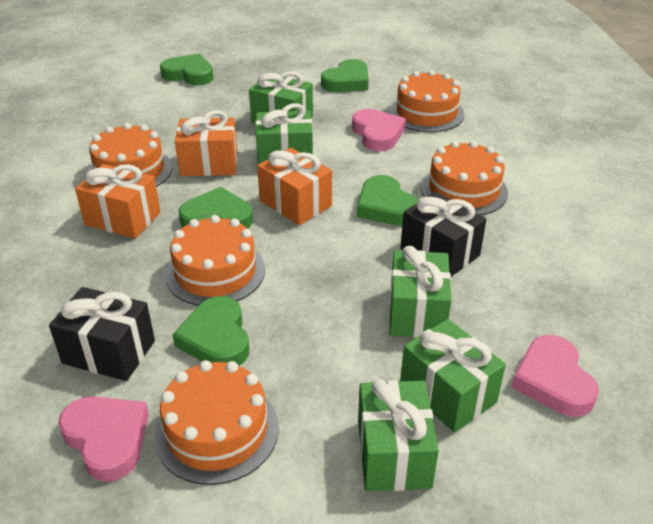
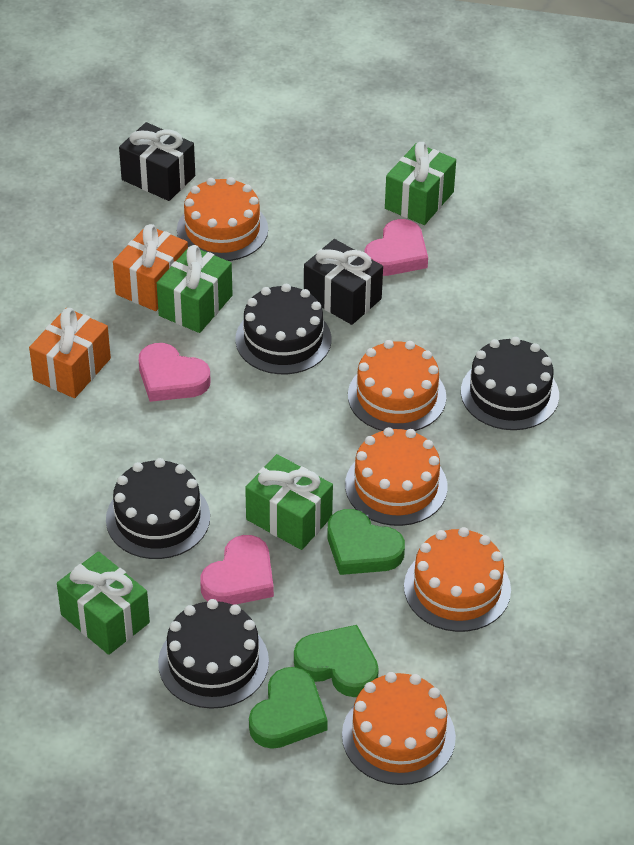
black cake: 0 -> 4
green gift: 5 -> 4
green heart: 5 -> 3
orange gift: 3 -> 2

